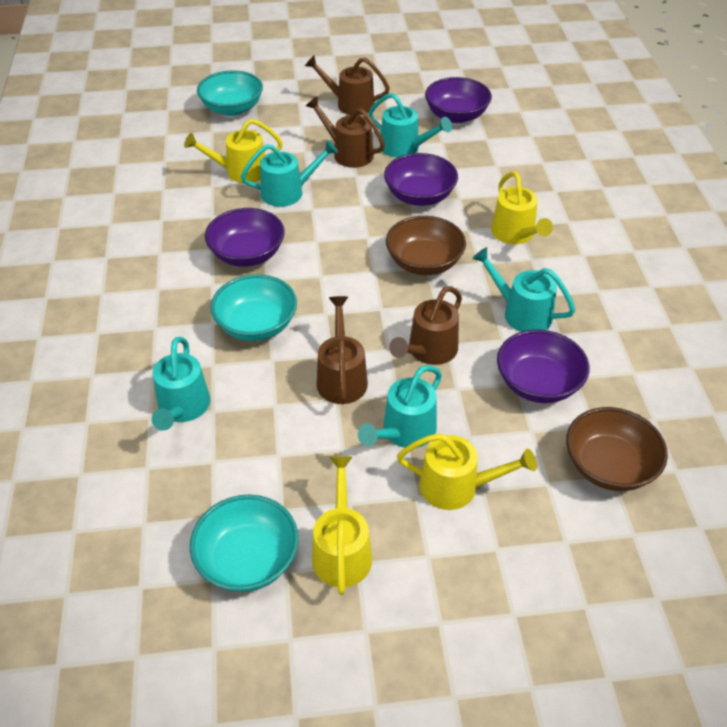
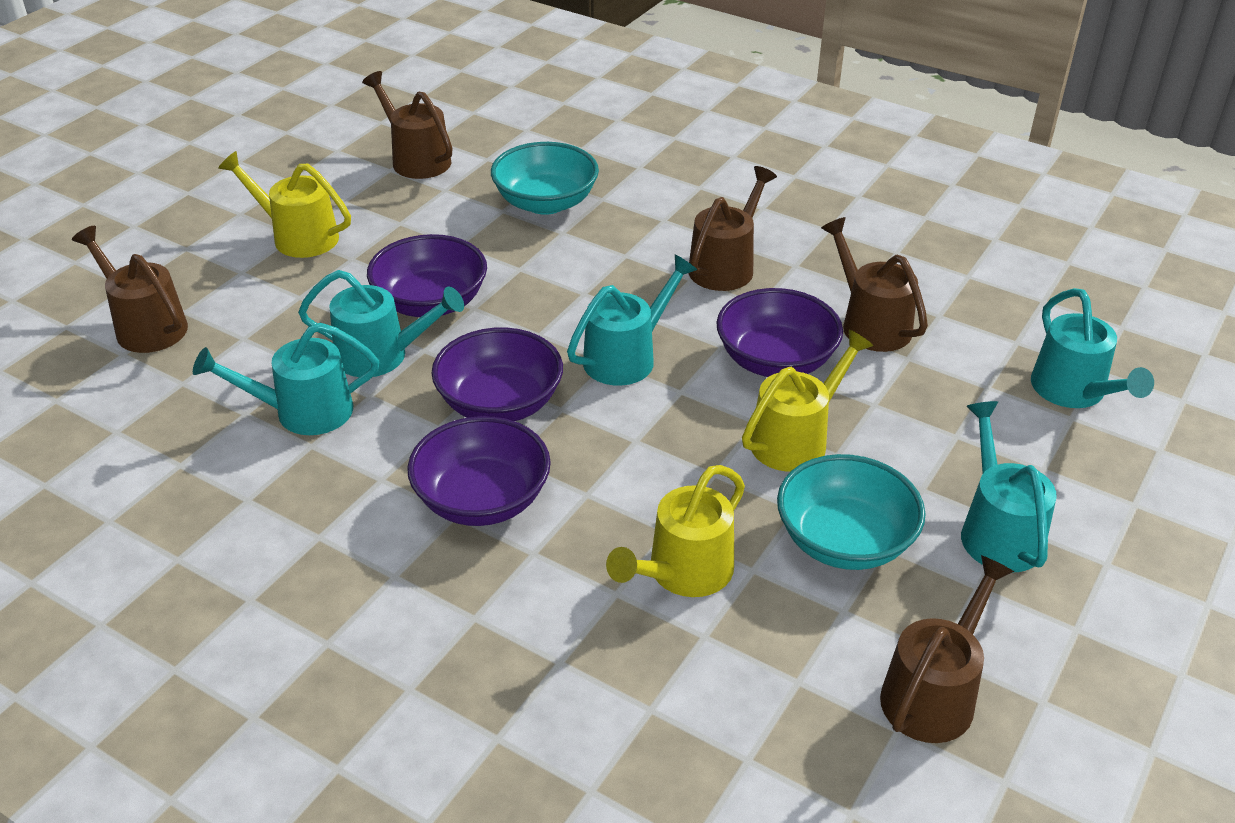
brown bowl: 2 -> 0
brown watering can: 4 -> 5
turquoise bowl: 3 -> 2
yellow watering can: 4 -> 3

